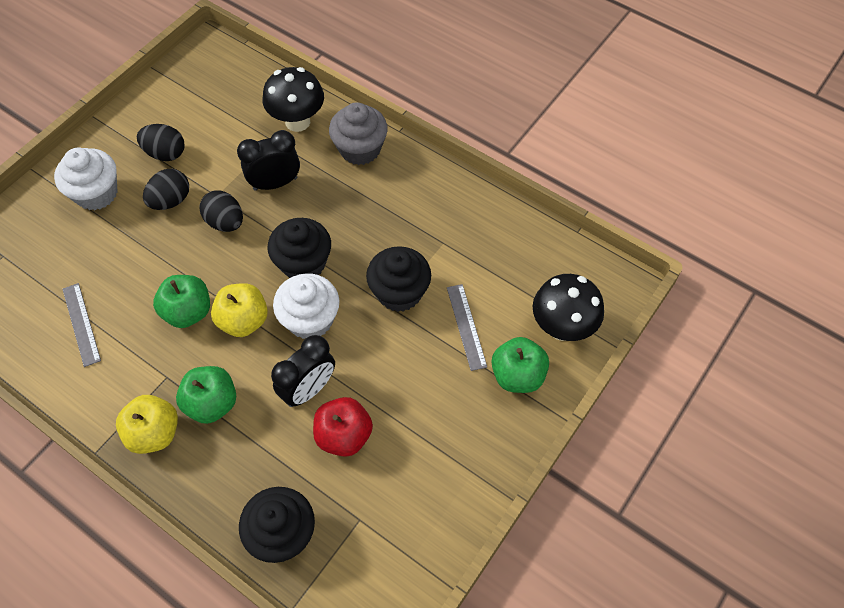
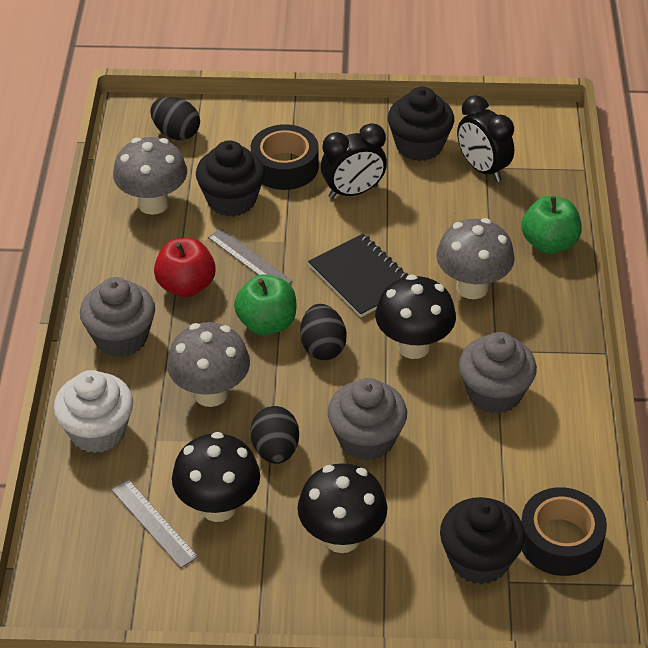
black mushroom: 2 -> 3
black notebook: 0 -> 1
black tape: 0 -> 2
green apple: 3 -> 2
grey cupcake: 1 -> 3
grey mushroom: 0 -> 3
white cupcake: 2 -> 1
yellow apple: 2 -> 0

